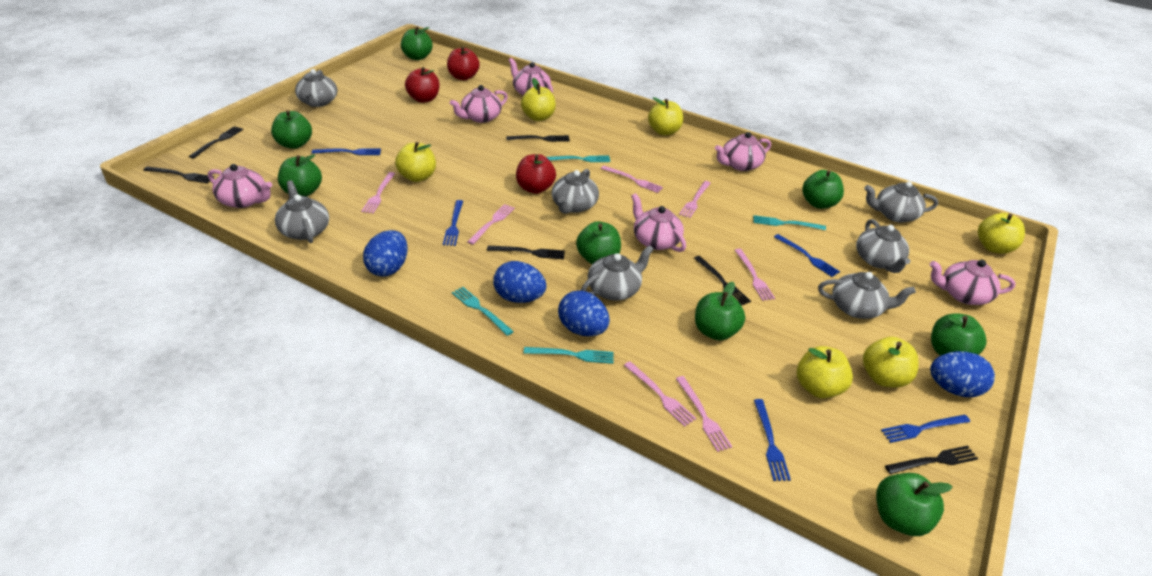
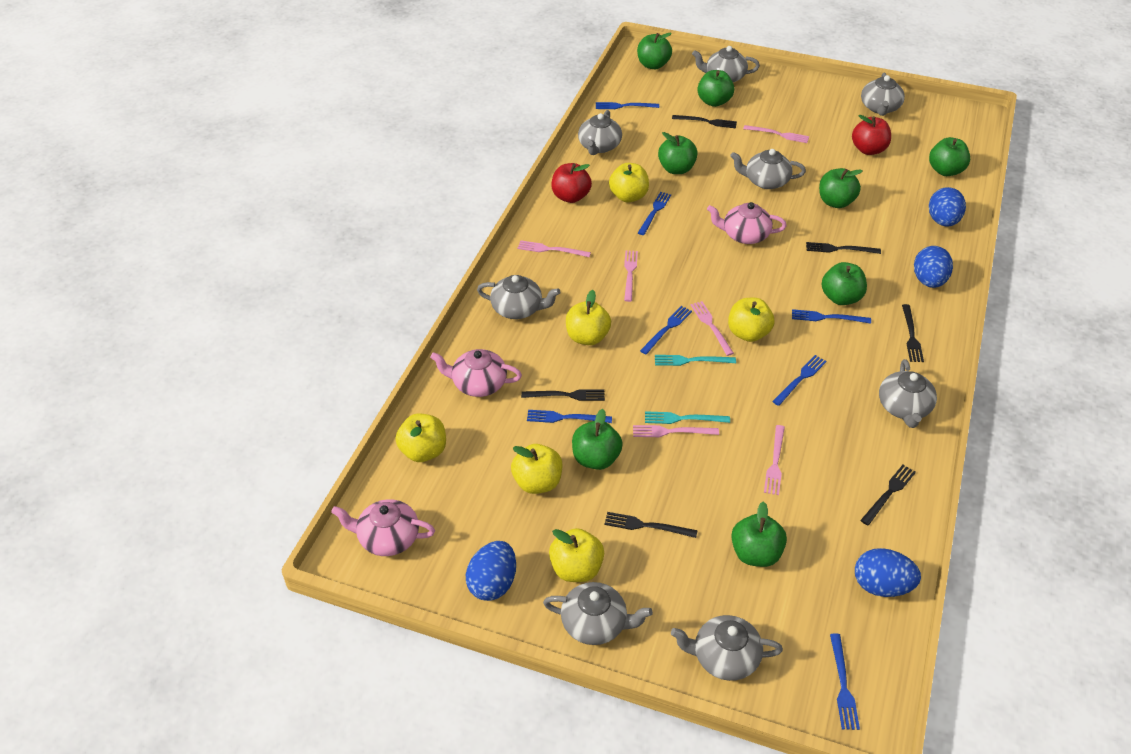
blue fork: 5 -> 7
grey teapot: 7 -> 8
pink fork: 7 -> 6
pink teapot: 6 -> 3
red apple: 3 -> 2
turquoise fork: 4 -> 2

